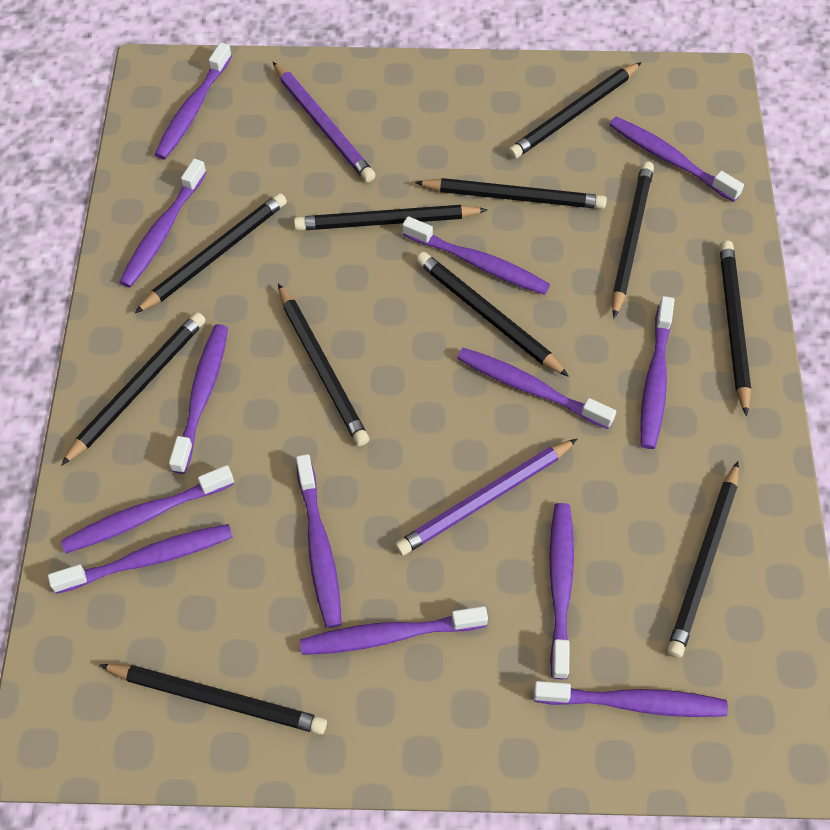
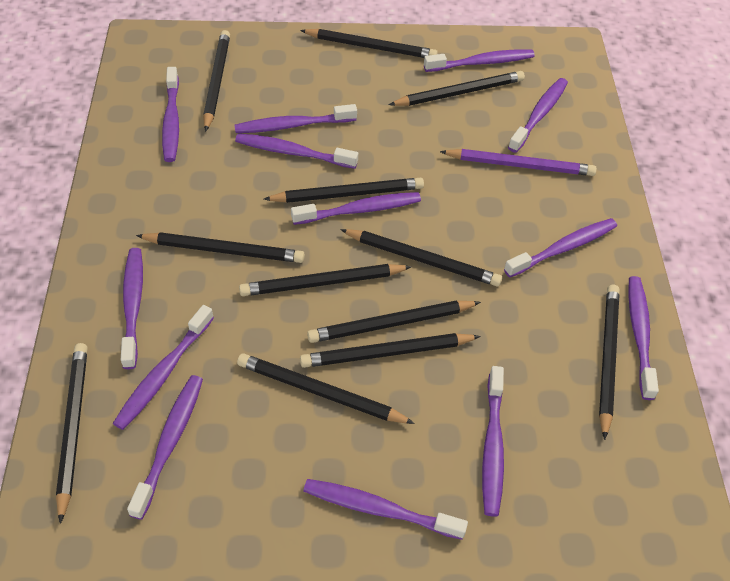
black pencil: 11 -> 12
purple pencil: 2 -> 1

